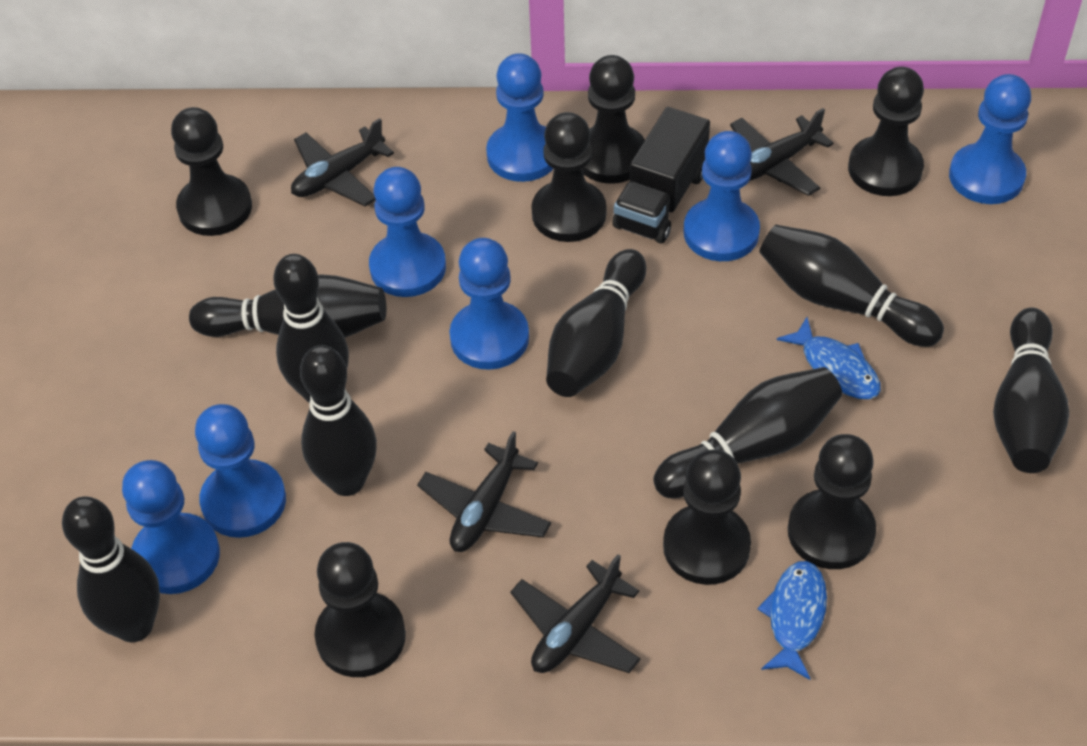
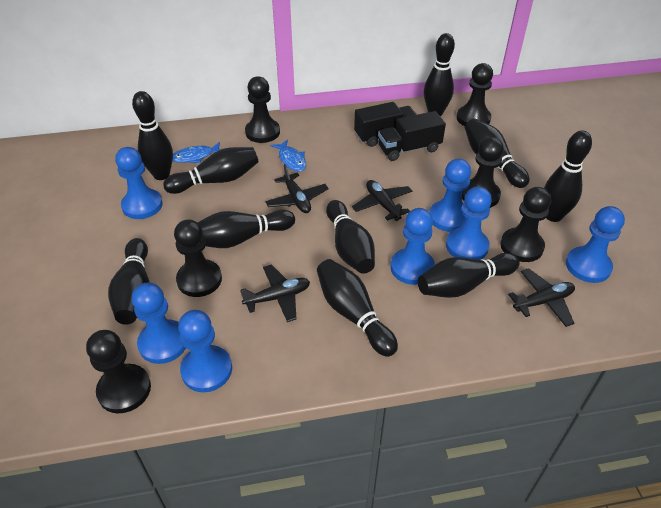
black bowling pin: 8 -> 10
black pawn: 7 -> 6
black truck: 1 -> 2

